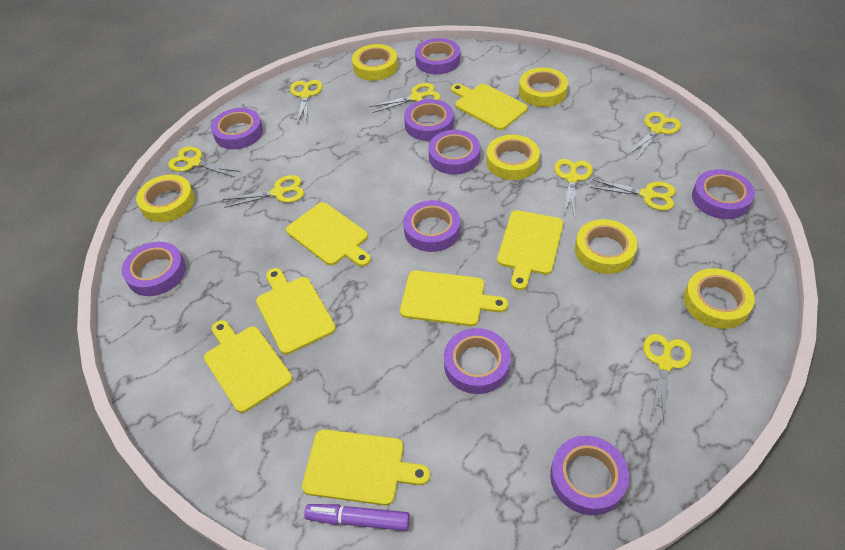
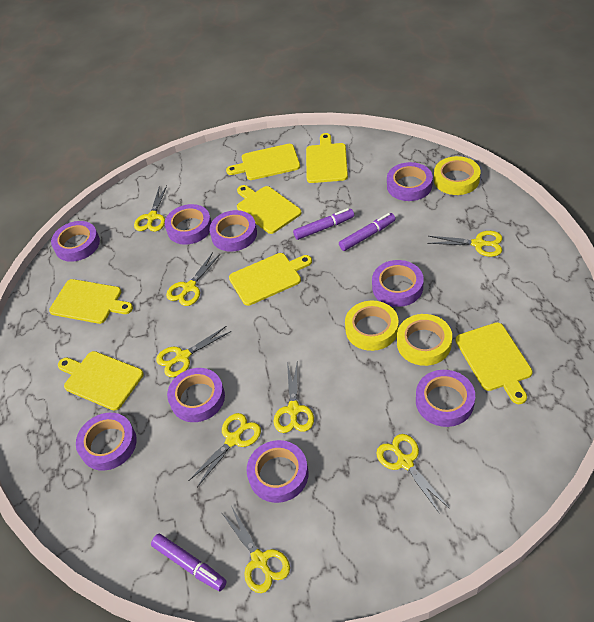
purple marker: 1 -> 3
yellow tape: 6 -> 3

